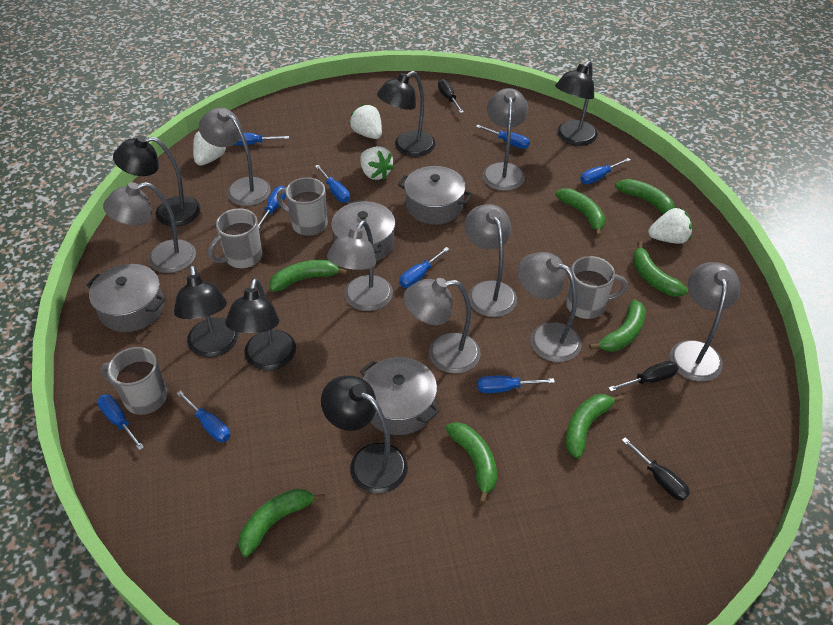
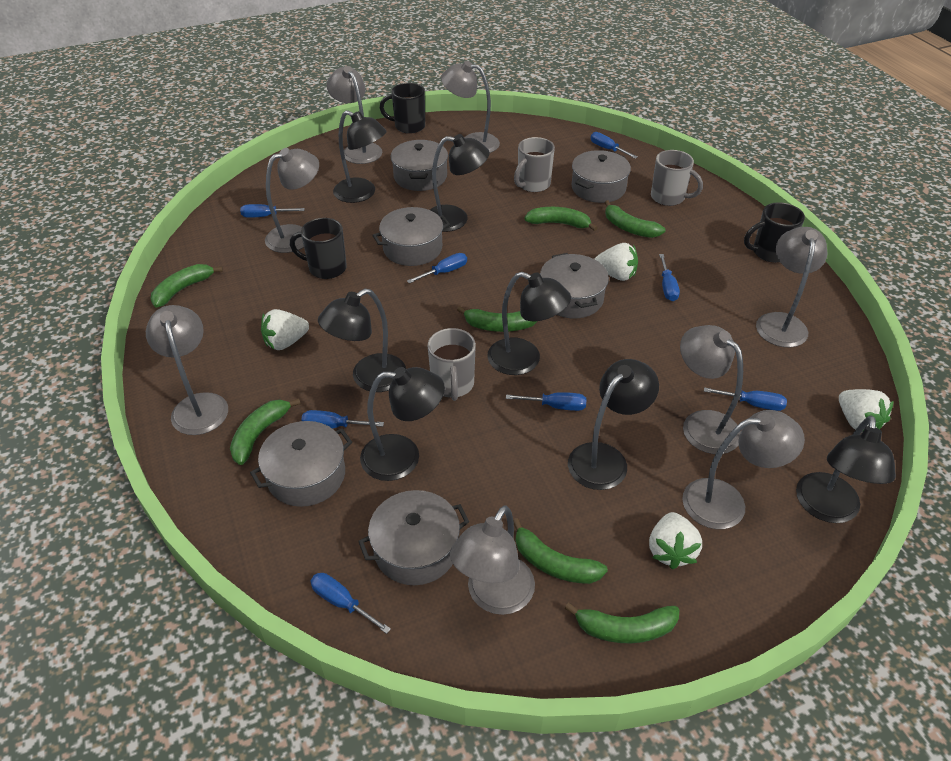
black lamp: 6 -> 7
black mug: 0 -> 3
black screwdriver: 3 -> 0
blue screwdriver: 9 -> 8
green banana: 8 -> 7
grey mug: 4 -> 3
grey pot: 4 -> 6

